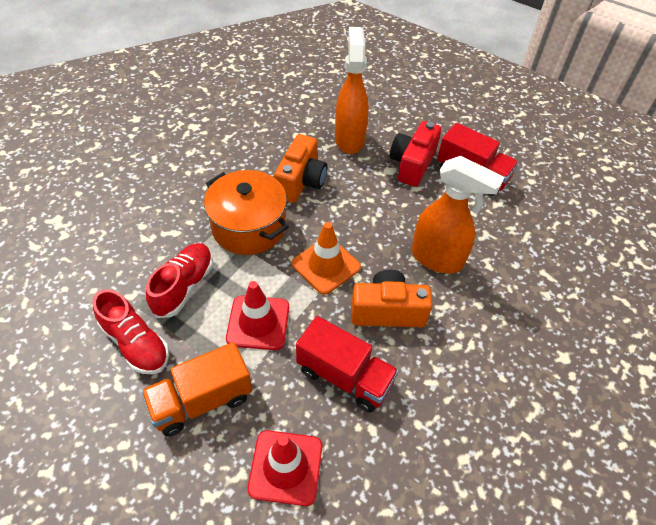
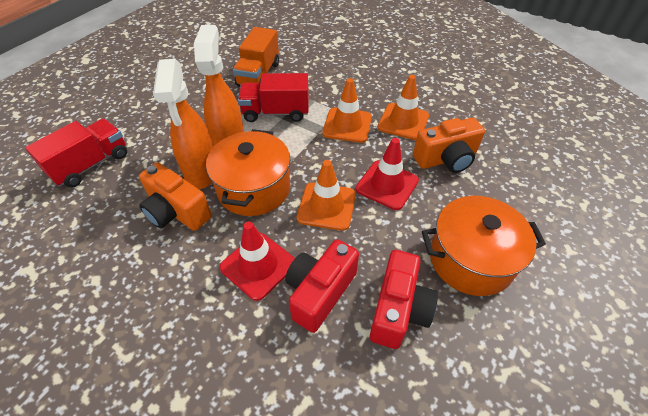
orange pot: 1 -> 2
orange traffic cone: 1 -> 3
red camera: 1 -> 2
red shoe: 2 -> 0

